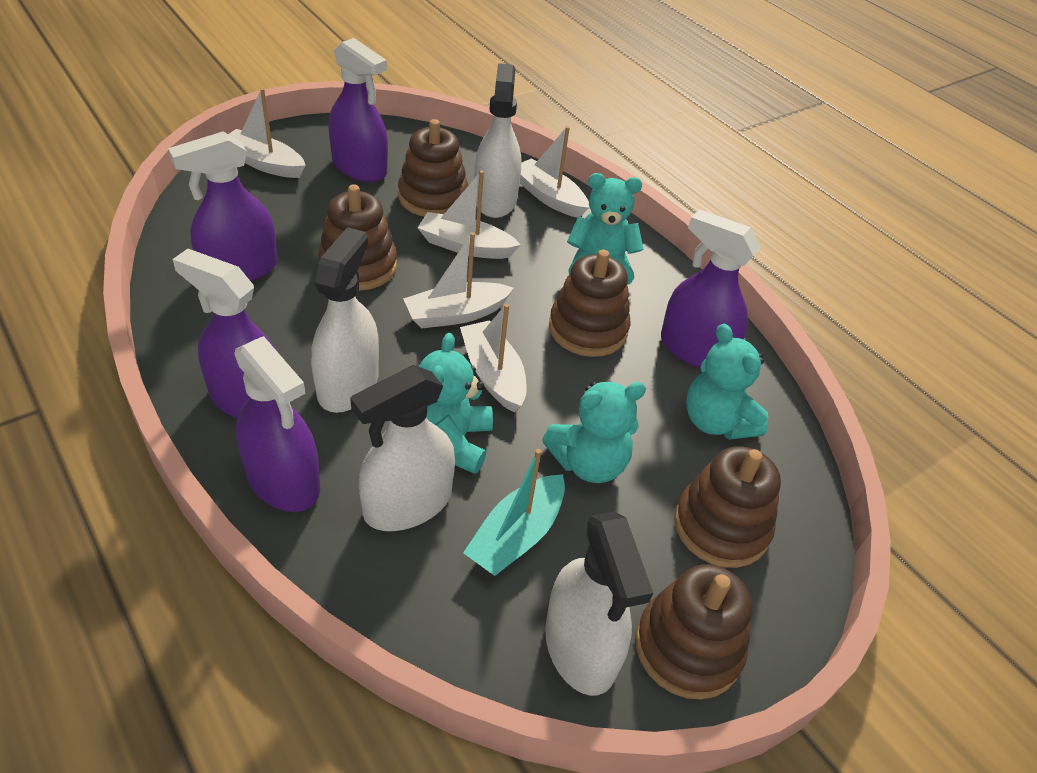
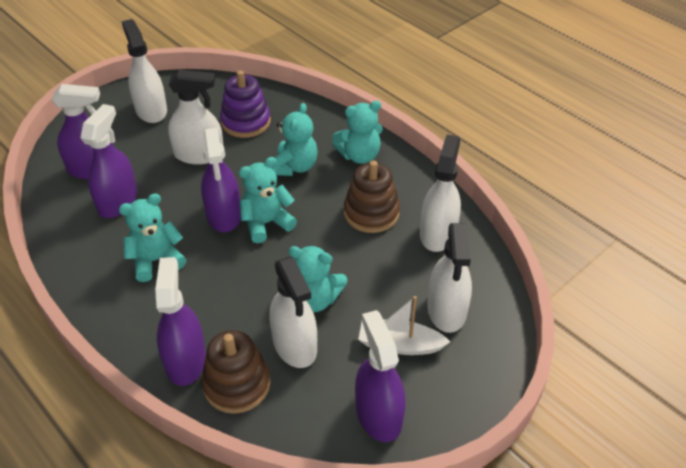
brown stacking toy: 5 -> 2
purple stacking toy: 0 -> 1
turquoise boat: 1 -> 0
turquoise teddy bear: 4 -> 5
white boat: 5 -> 1
white spray bottle: 4 -> 5

